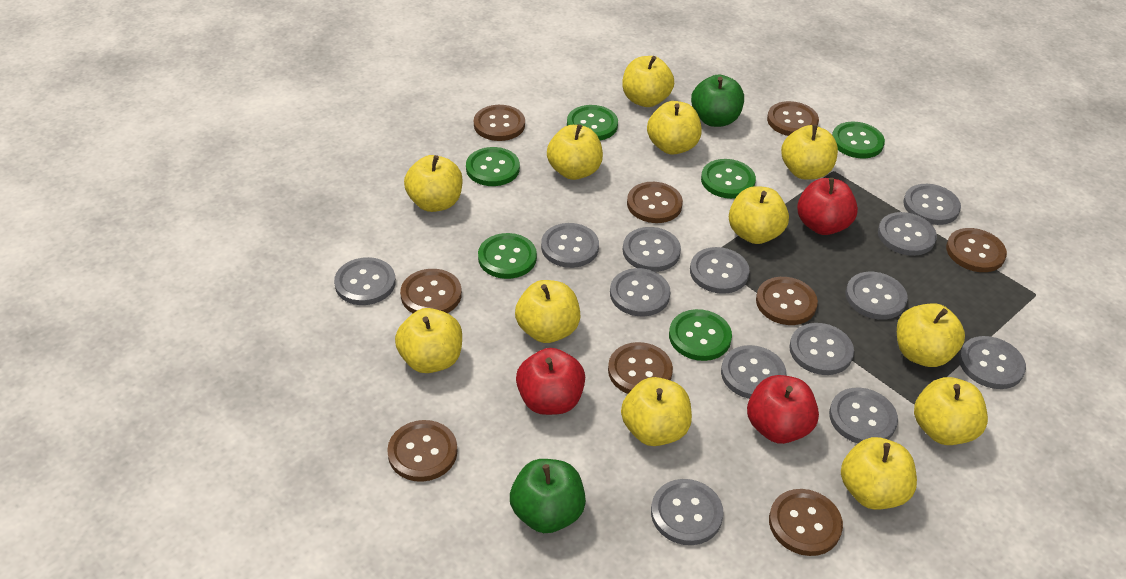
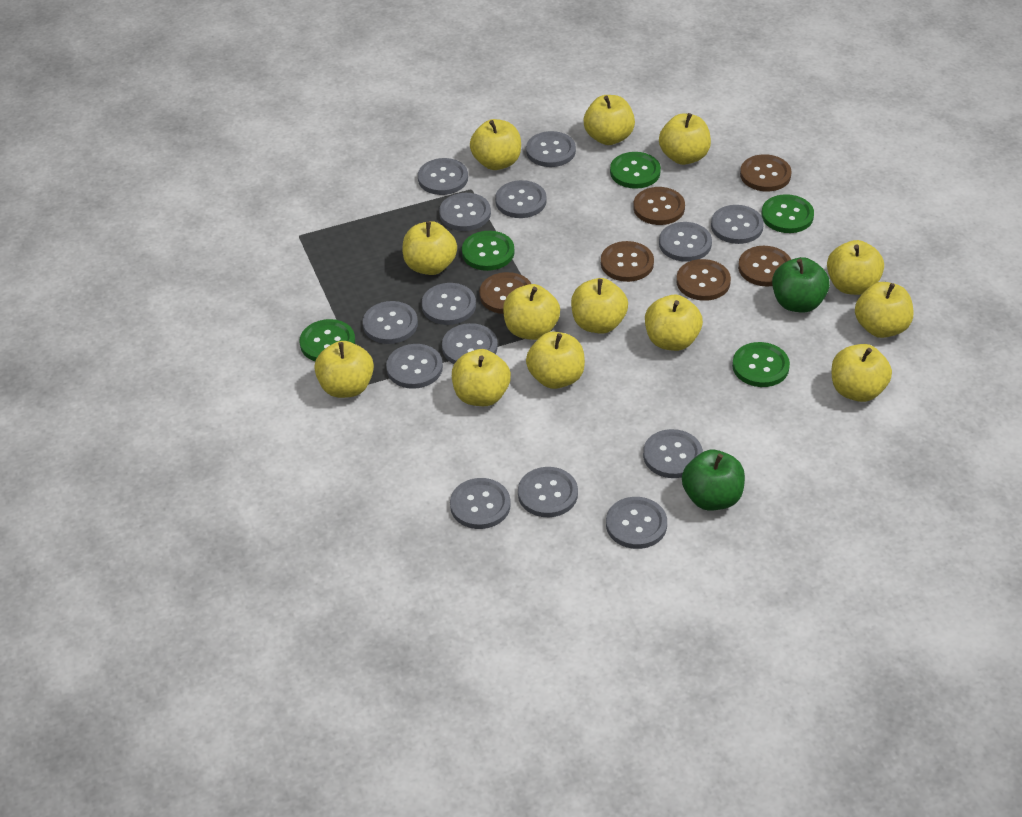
brown button: 9 -> 6
green button: 6 -> 5
grey button: 13 -> 14
red apple: 3 -> 0
yellow apple: 12 -> 13

